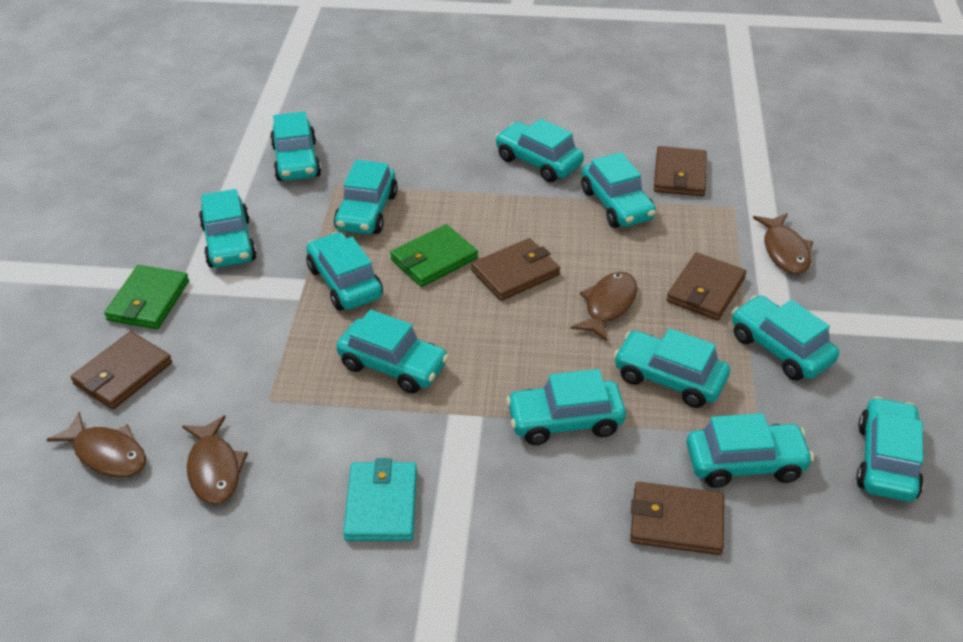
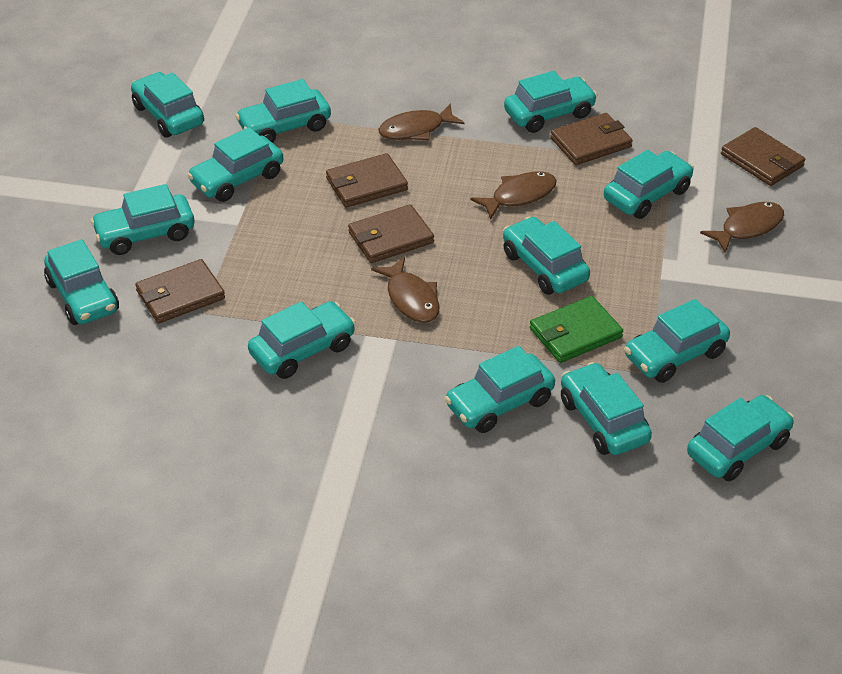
green wallet: 2 -> 1
turquoise car: 12 -> 13
turquoise wallet: 1 -> 0

